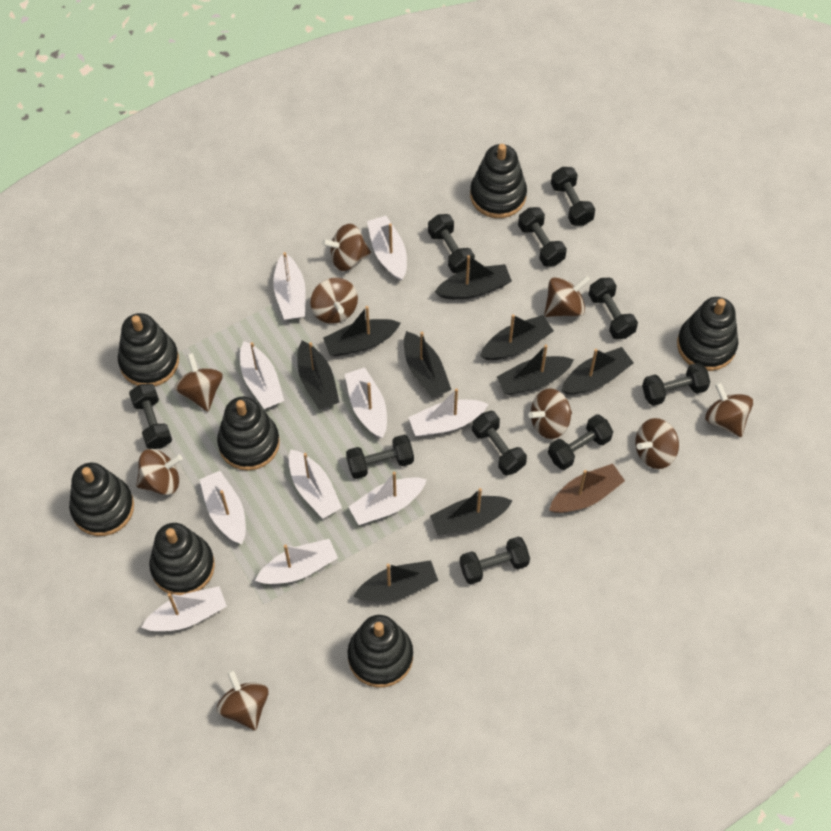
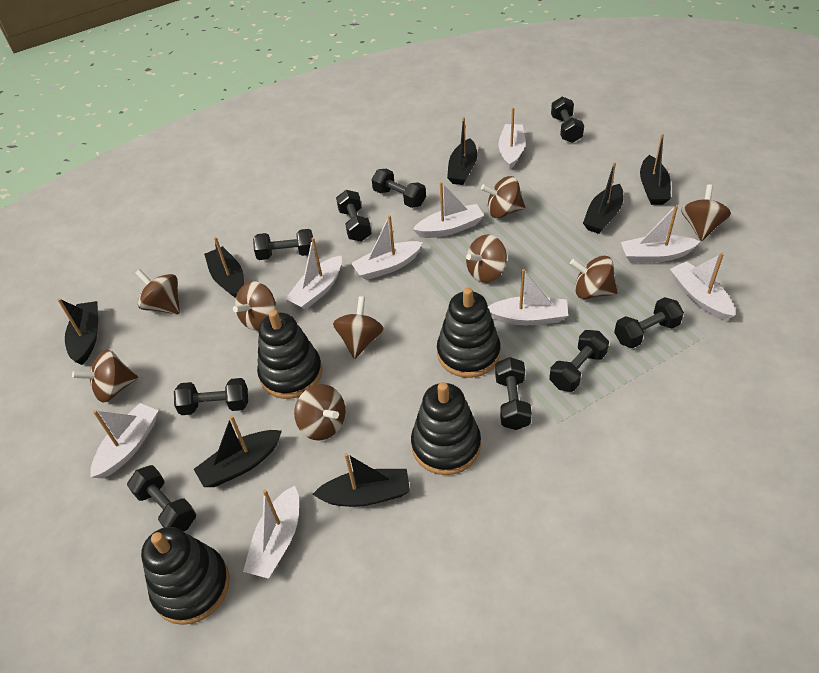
black boat: 9 -> 7
black dumbbell: 10 -> 9
black stacking toy: 7 -> 4
brown boat: 1 -> 0
white boat: 10 -> 9

